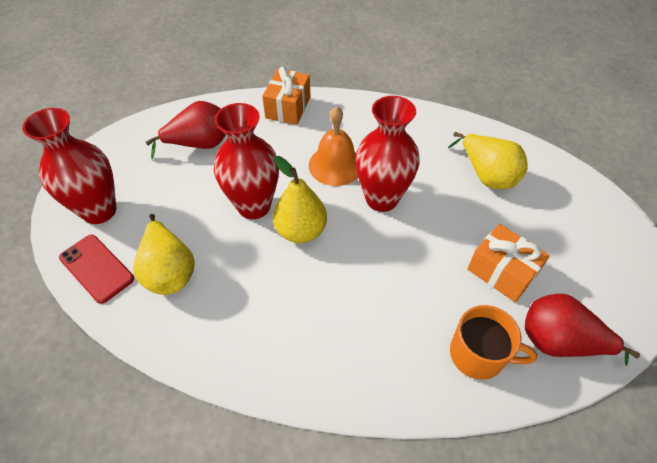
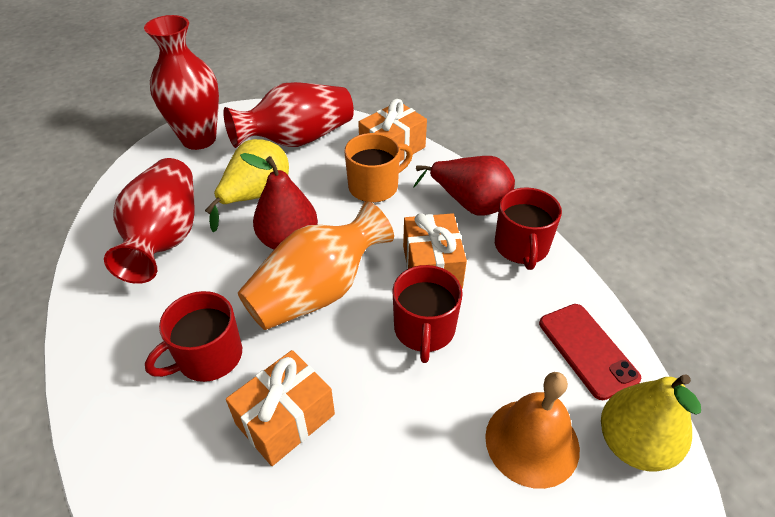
orange gift: 2 -> 3
orange vase: 0 -> 1
red mug: 0 -> 3
yellow pear: 3 -> 2

